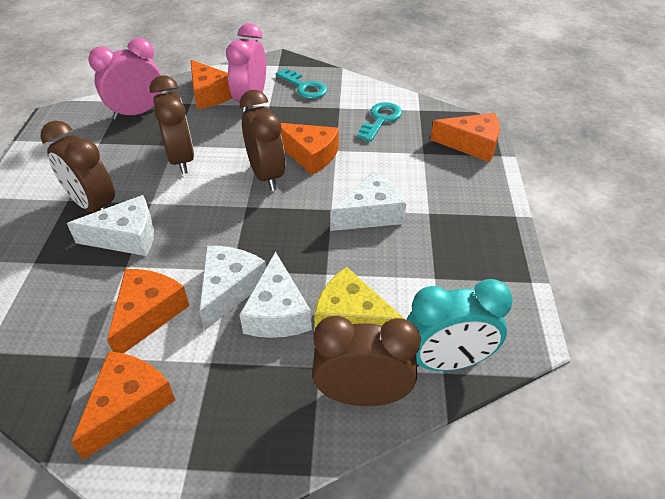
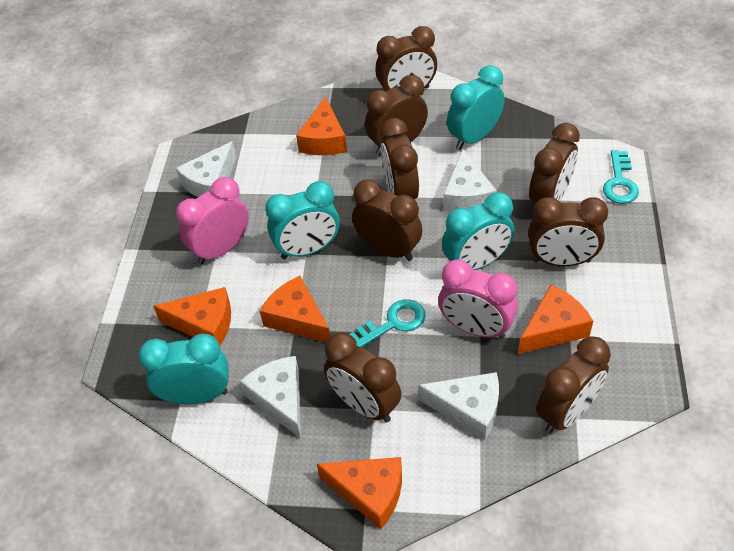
brown clock: 4 -> 8
turquoise clock: 1 -> 4
yellow cheese: 1 -> 0

